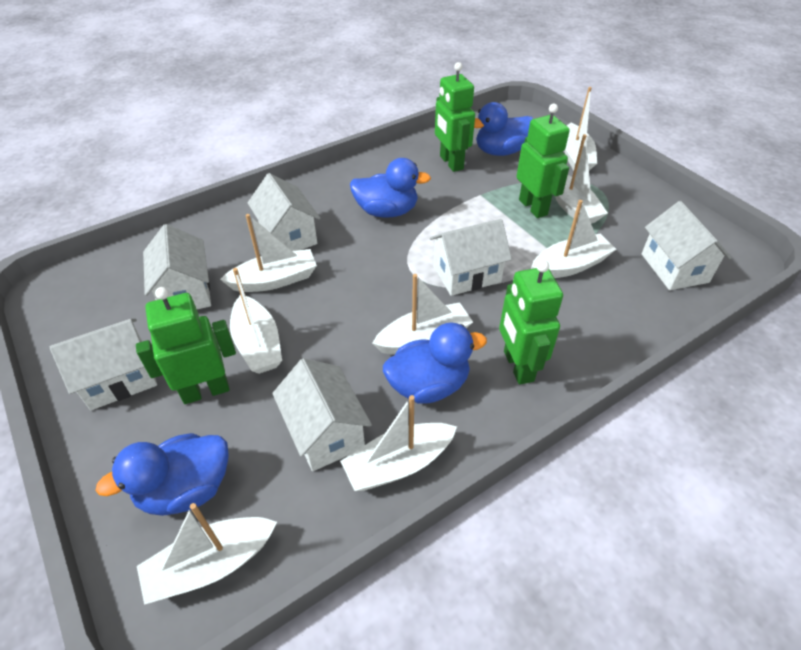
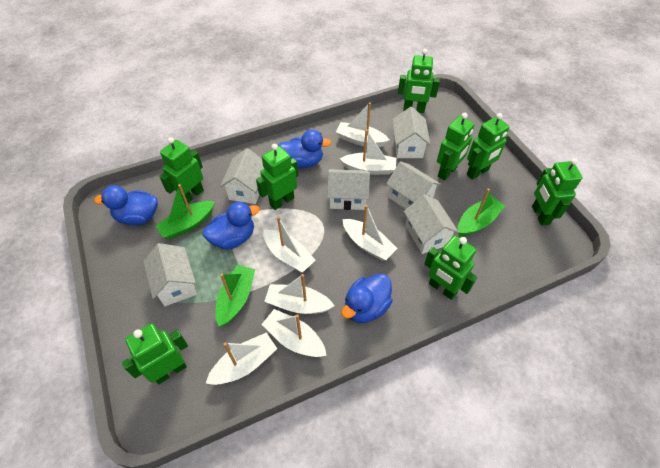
green boat: 0 -> 3
green robot: 4 -> 8
white boat: 8 -> 7

